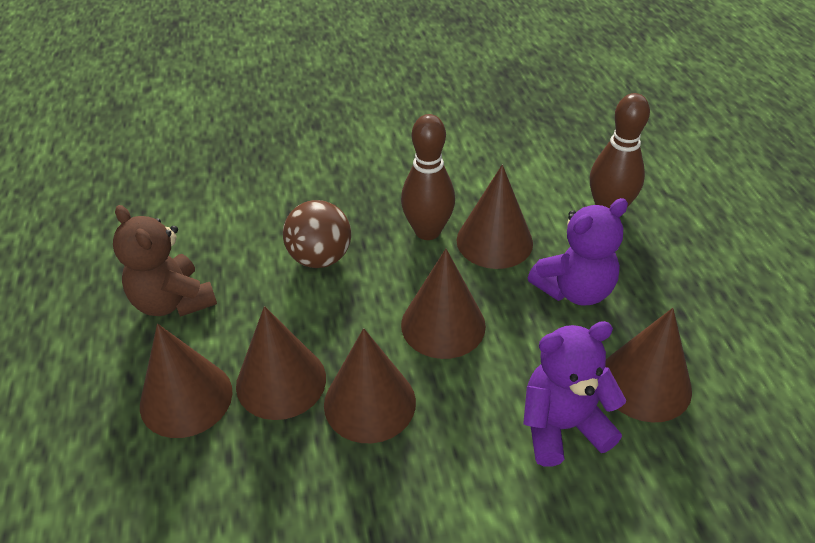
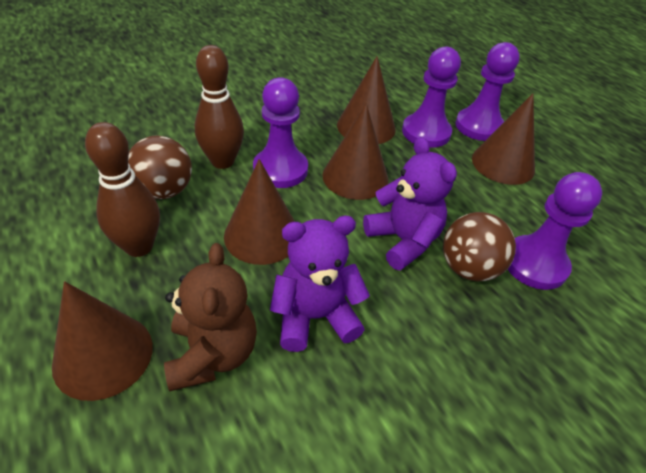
brown ball: 1 -> 2
brown cone: 6 -> 5
purple pawn: 0 -> 4

